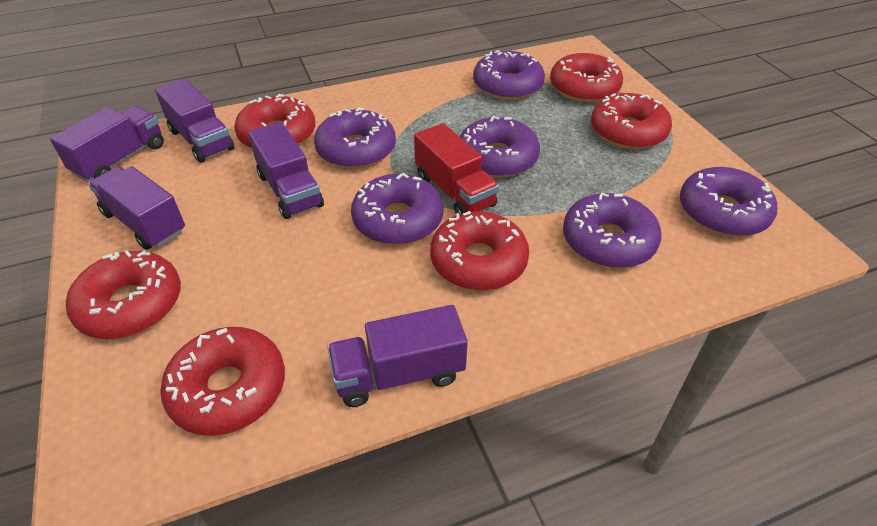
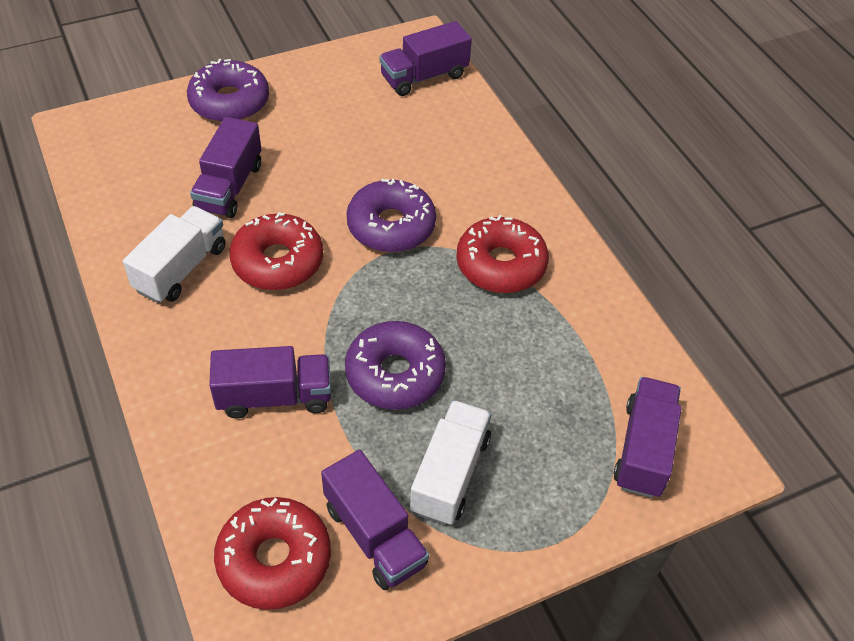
purple donut: 6 -> 3
red donut: 6 -> 3
red truck: 1 -> 0
white truck: 0 -> 2

